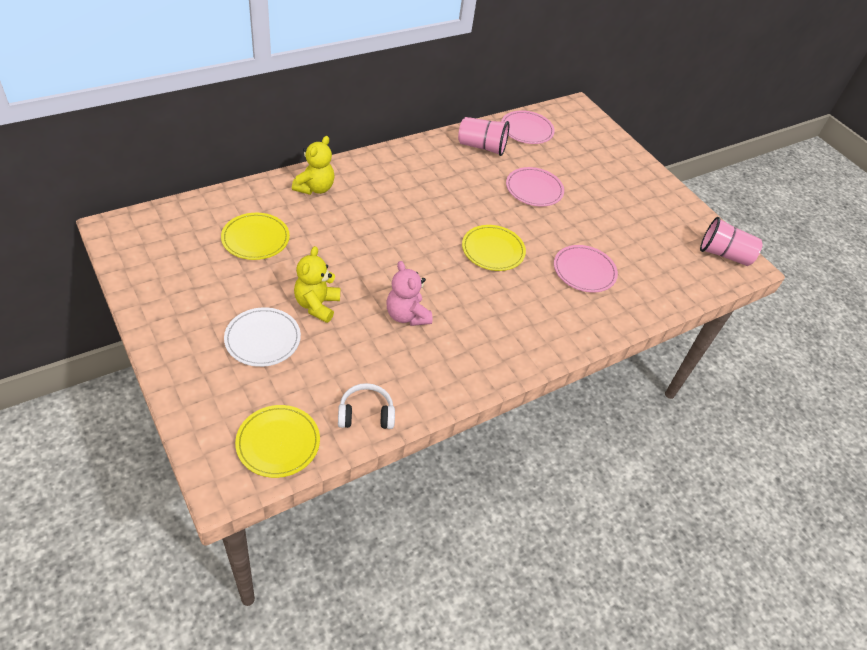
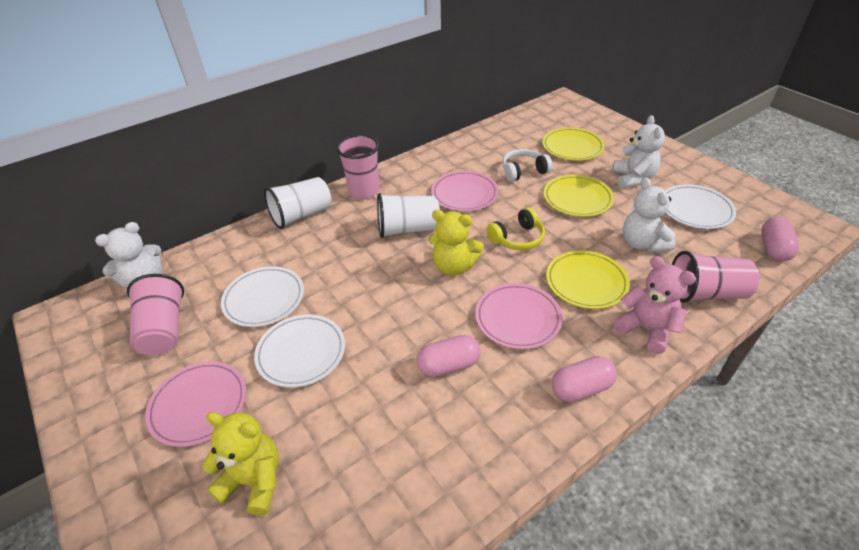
pink capsule: 0 -> 3
pink cup: 2 -> 3
white cup: 0 -> 2
white plate: 1 -> 3
white teddy bear: 0 -> 3
yellow headphones: 0 -> 1

